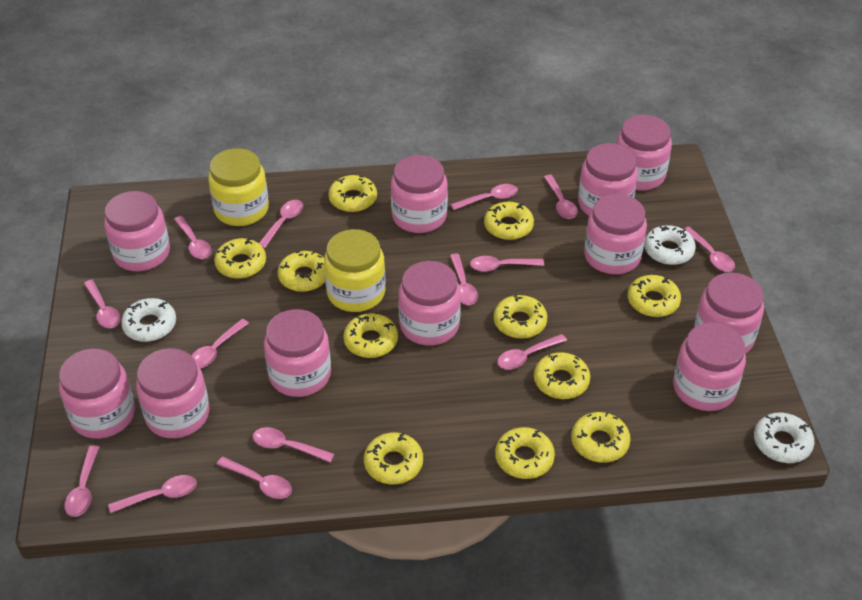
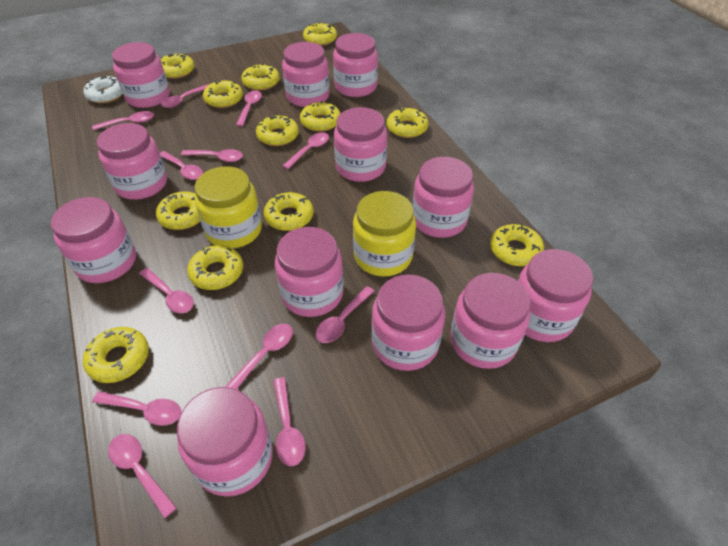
pink jar: 11 -> 12
pink spoon: 14 -> 12
white donut: 3 -> 1
yellow donut: 11 -> 12

